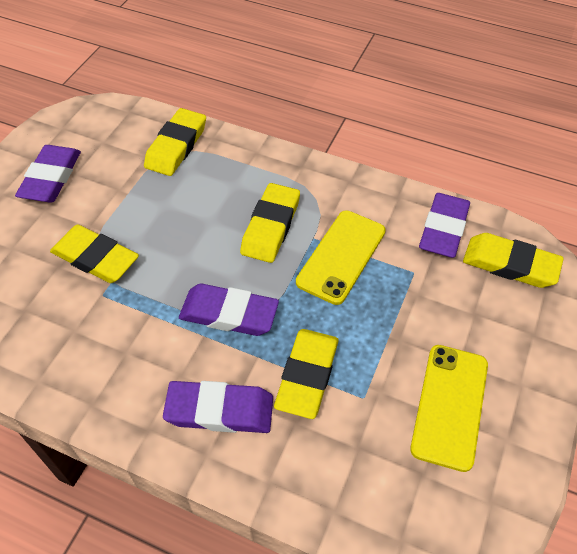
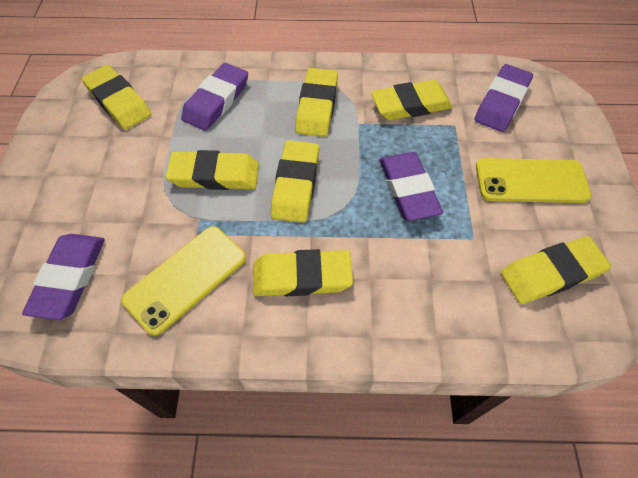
yellow eraser: 5 -> 7

